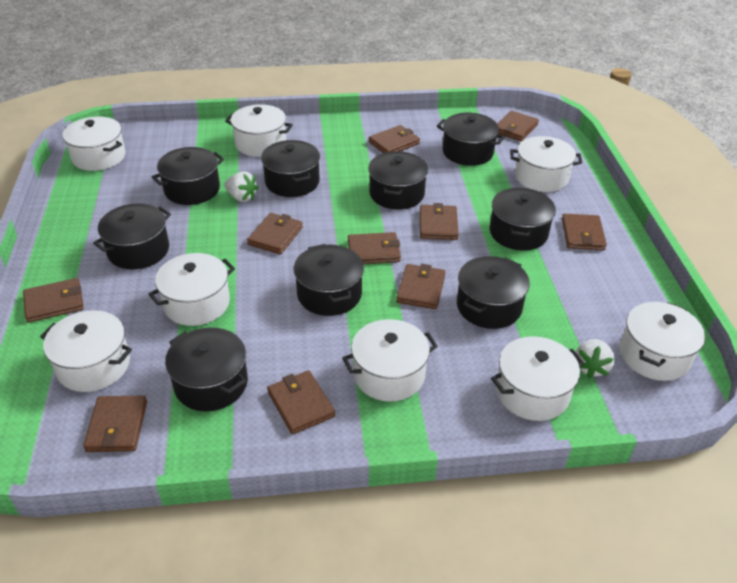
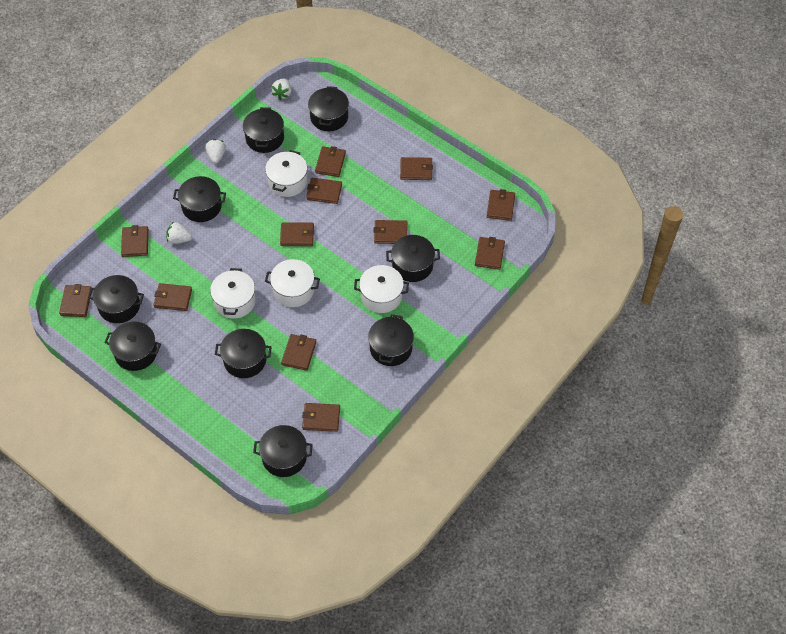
brown wallet: 10 -> 12
white pot: 8 -> 4
white strawberry: 2 -> 3

